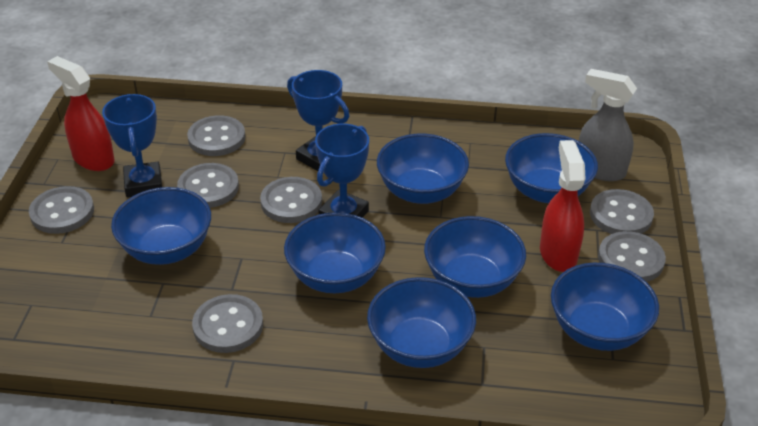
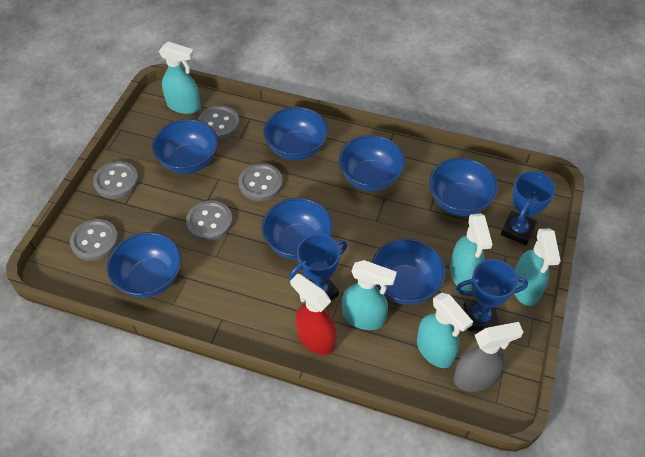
grey button: 7 -> 5
red spray bottle: 2 -> 1
turquoise spray bottle: 0 -> 5

